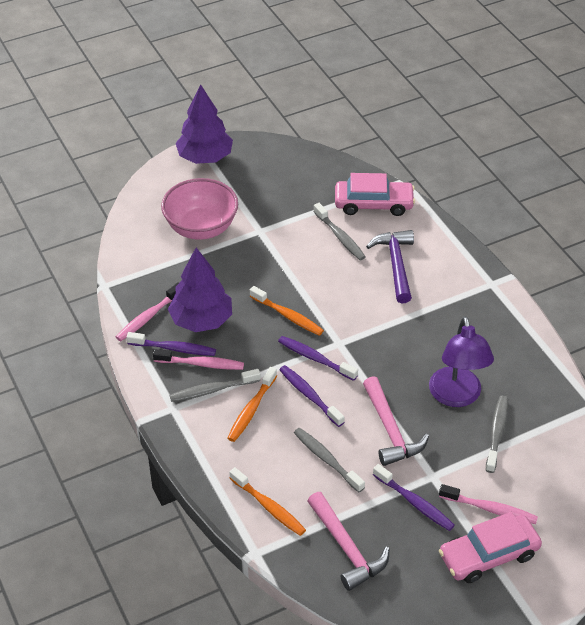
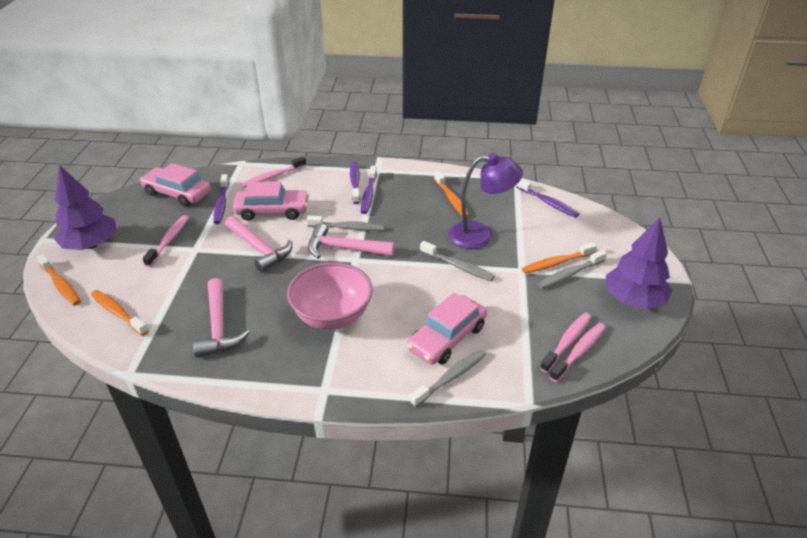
orange toothbrush: 3 -> 4
pink car: 2 -> 3
pink hammer: 2 -> 3
pink toothbrush: 3 -> 4
purple hammer: 1 -> 0

